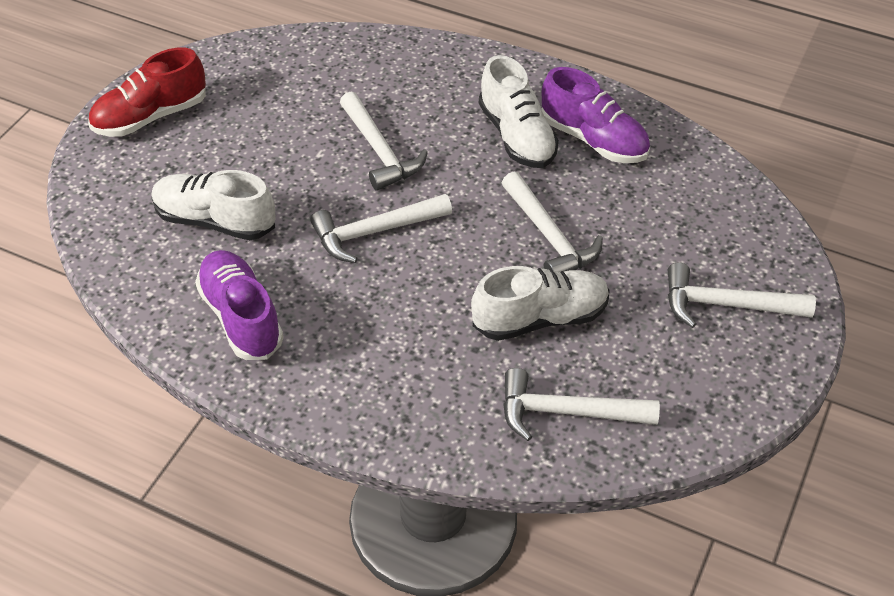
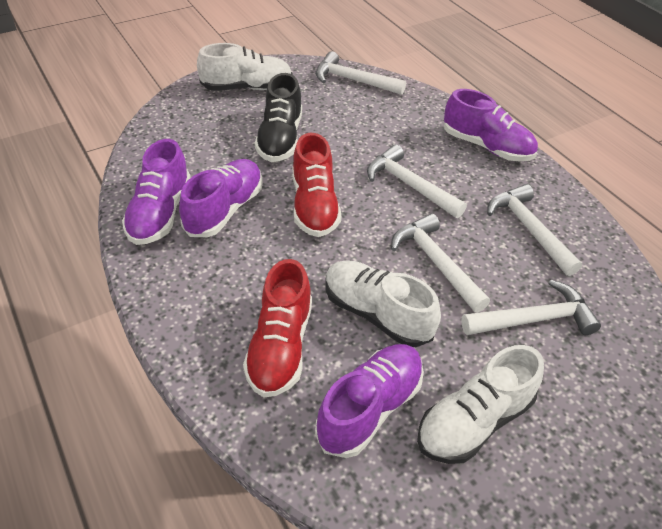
black shoe: 0 -> 1
purple shoe: 2 -> 4
red shoe: 1 -> 2

